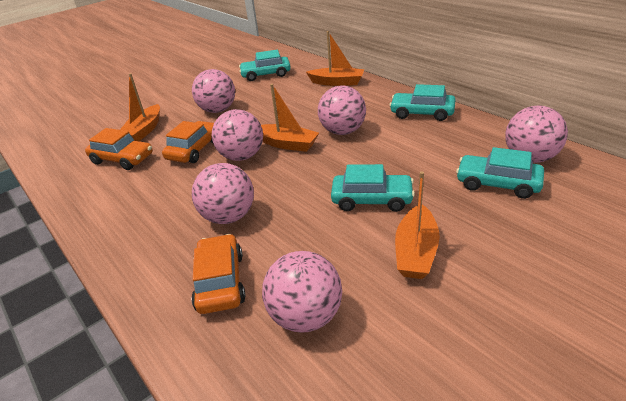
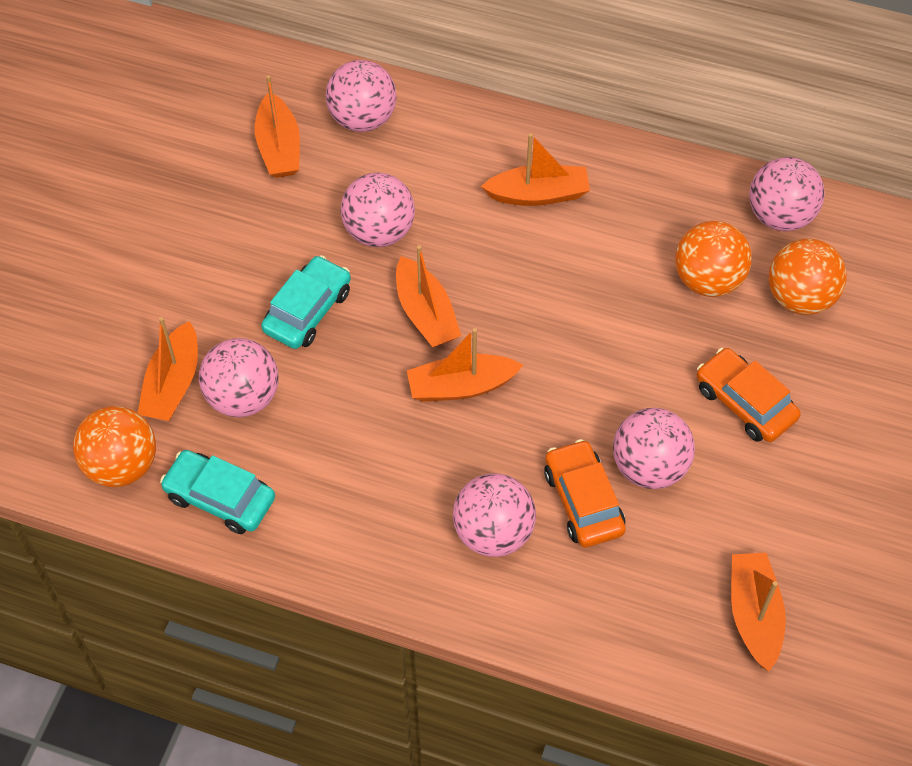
orange ball: 0 -> 3
orange boat: 4 -> 6
orange car: 3 -> 2
turquoise car: 4 -> 2

